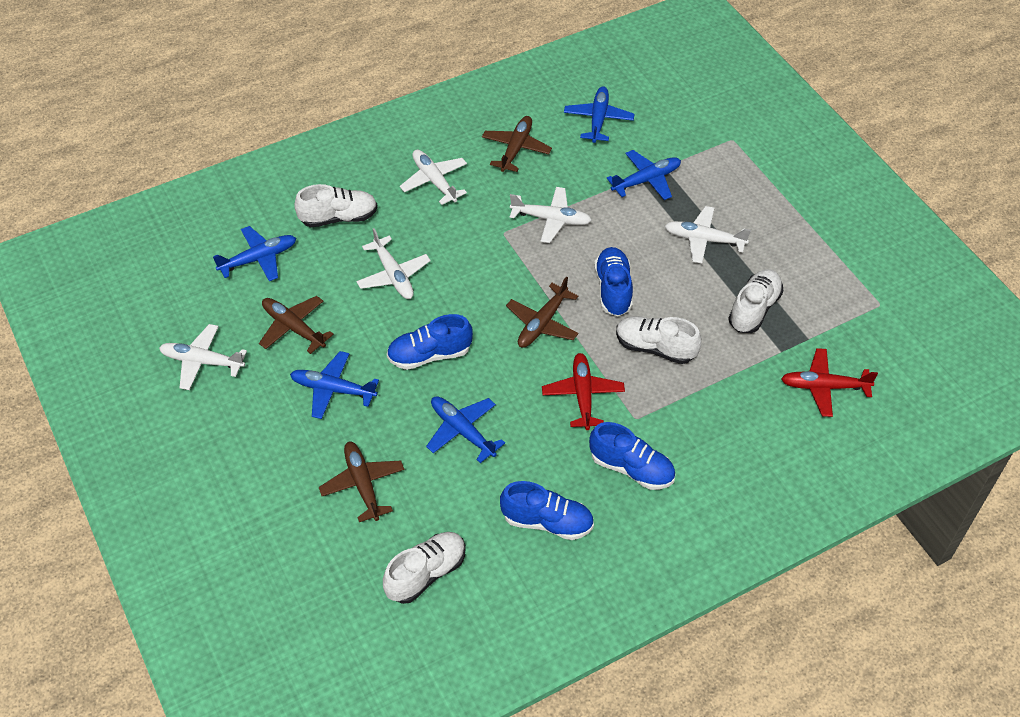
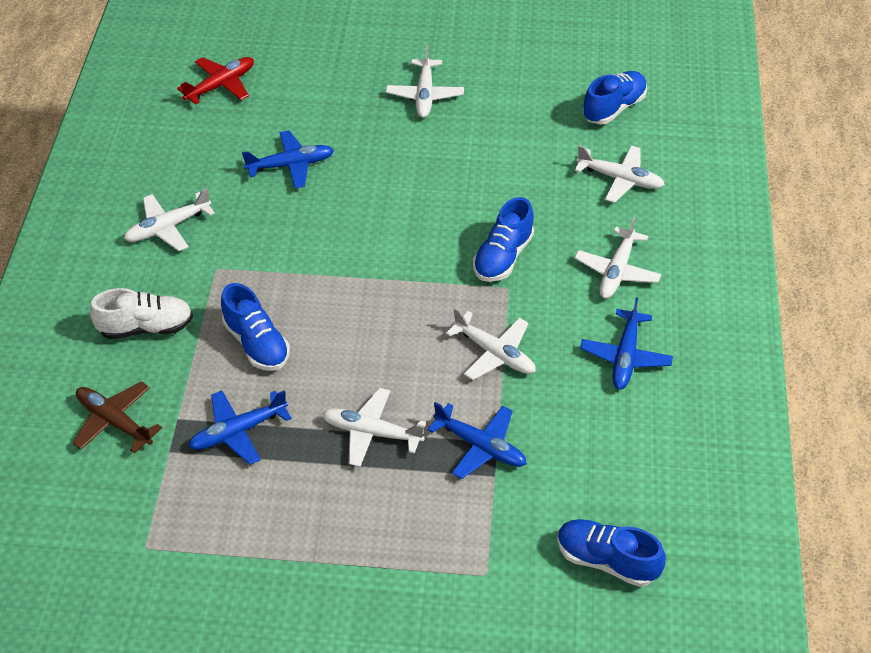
blue plane: 5 -> 4
brown plane: 4 -> 1
red plane: 2 -> 1
white plane: 5 -> 6
white shoe: 4 -> 1

